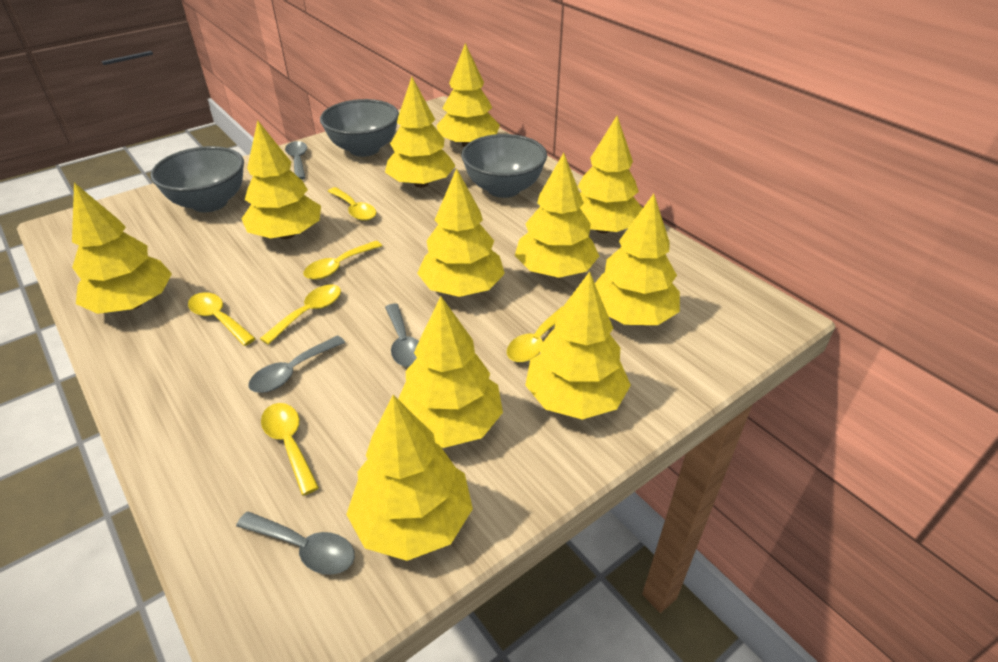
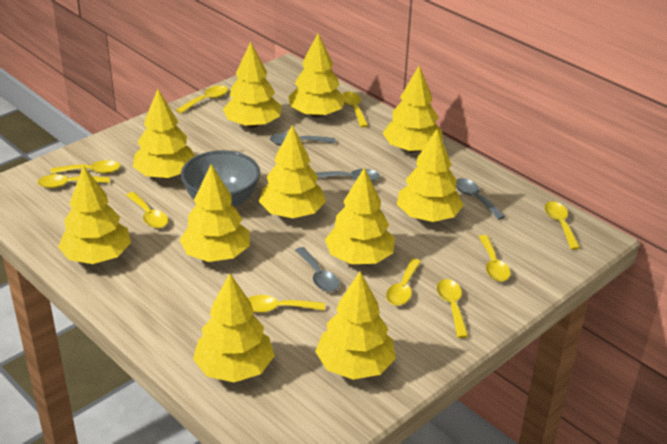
grey bowl: 3 -> 1
yellow spoon: 6 -> 10

